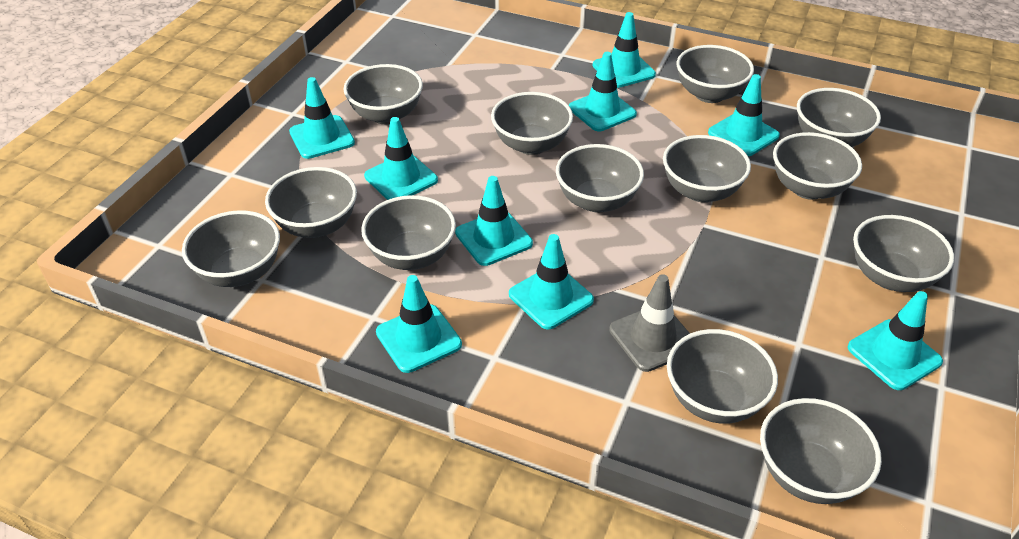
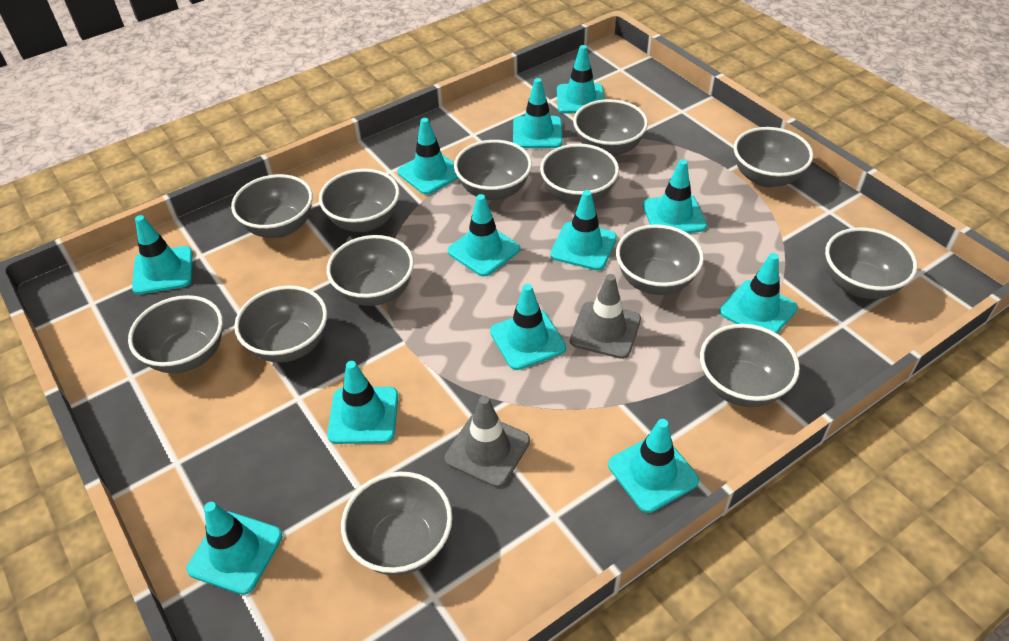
grey traffic cone: 1 -> 2
turquoise traffic cone: 9 -> 12

